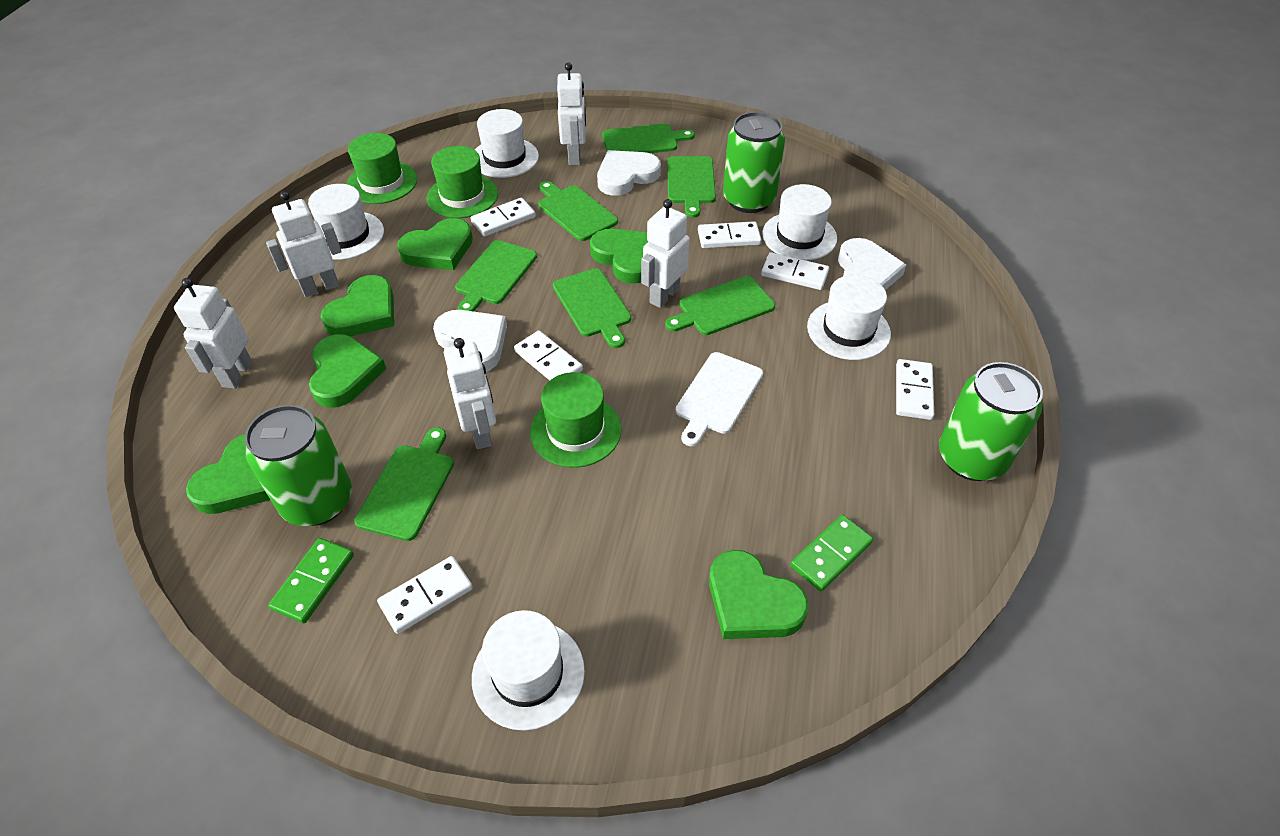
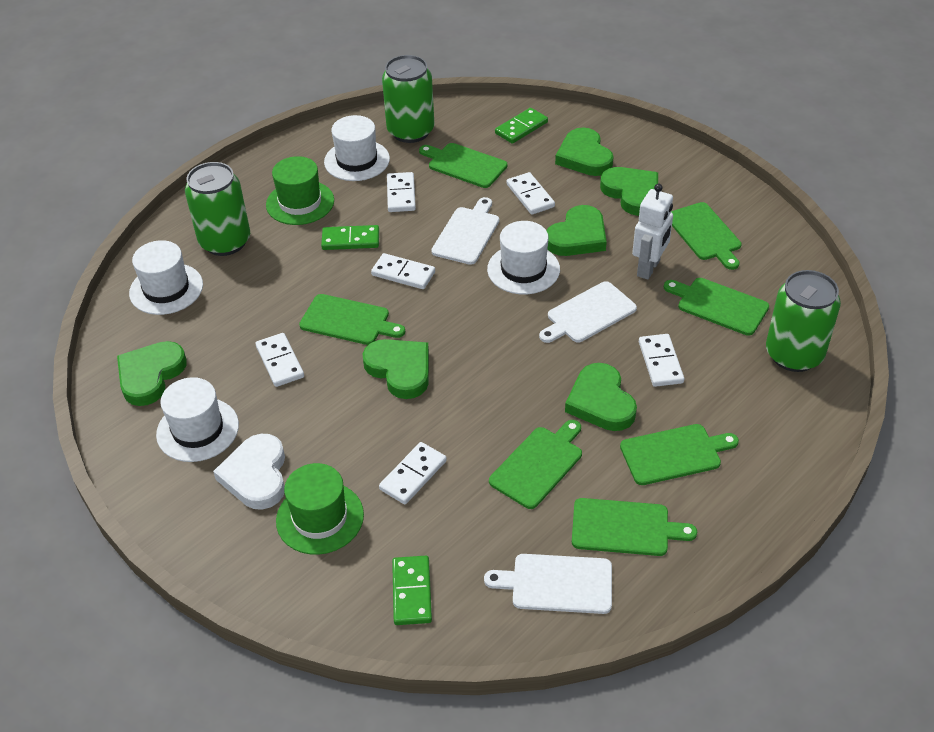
green domino: 2 -> 3
green hat: 3 -> 2
white cutting board: 1 -> 3
white hat: 5 -> 4
white heart: 3 -> 1
white robot: 5 -> 1

